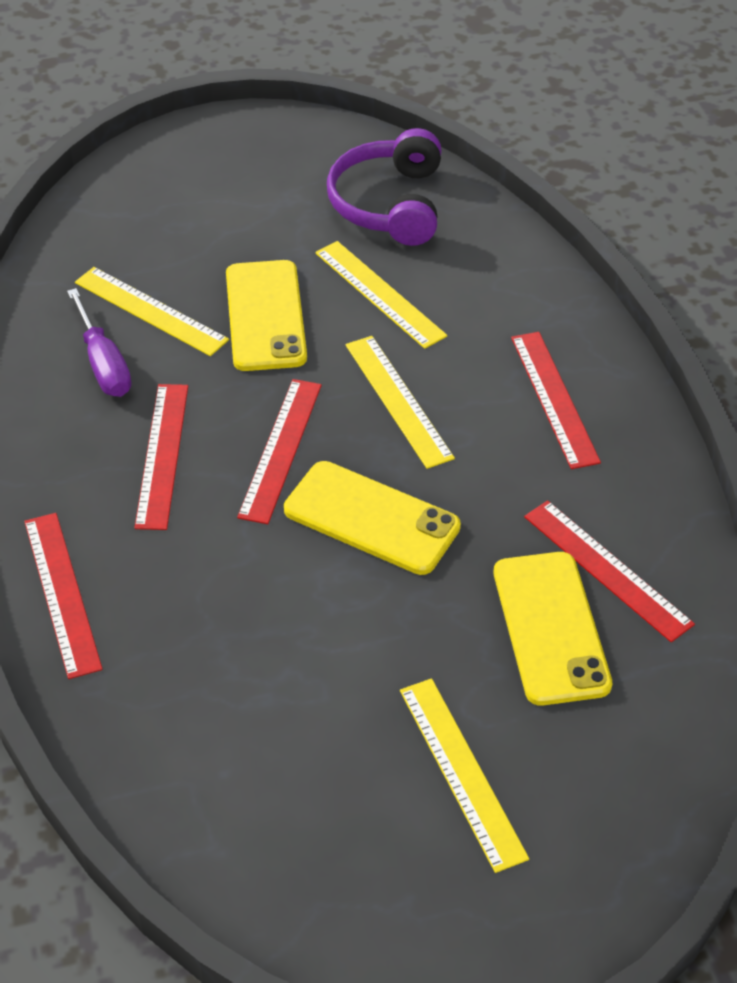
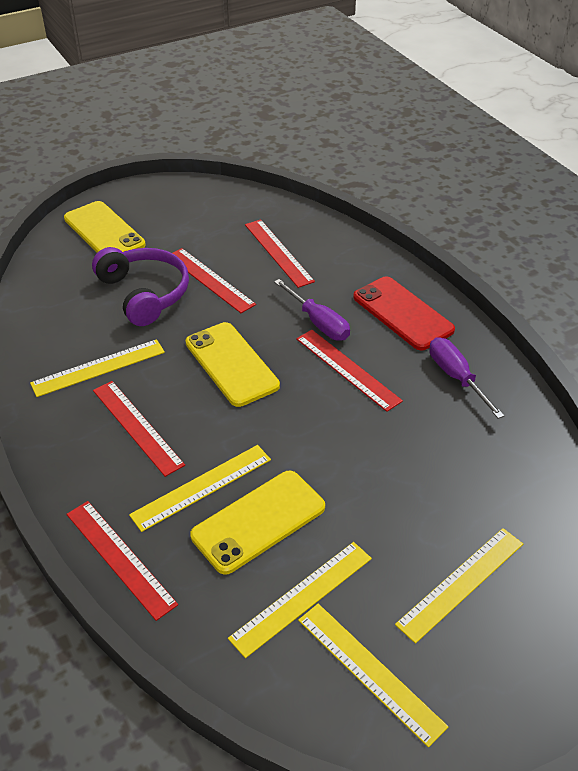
purple screwdriver: 1 -> 2
red phone: 0 -> 1
yellow ruler: 4 -> 5

